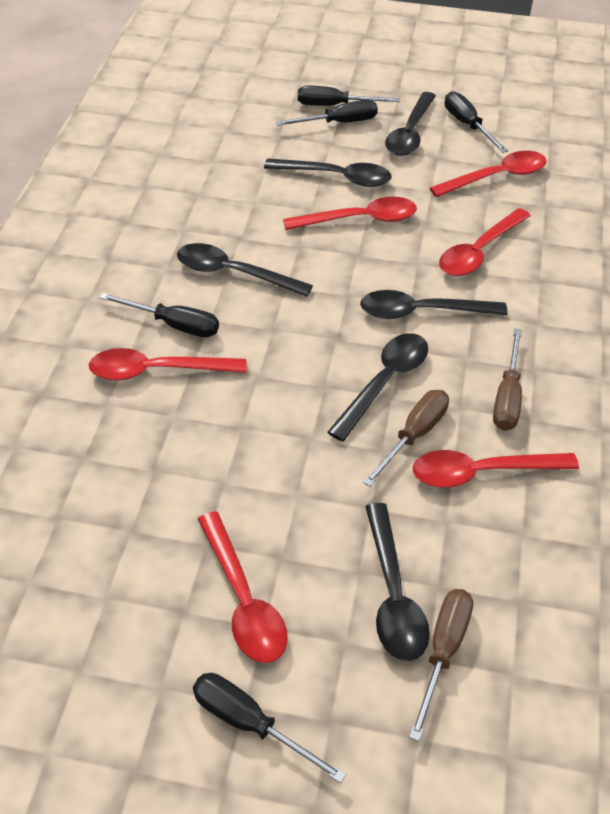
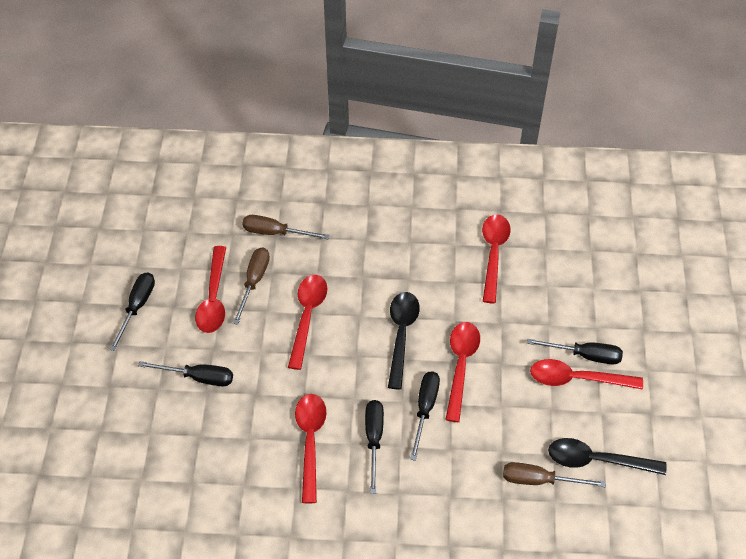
black spoon: 6 -> 2

